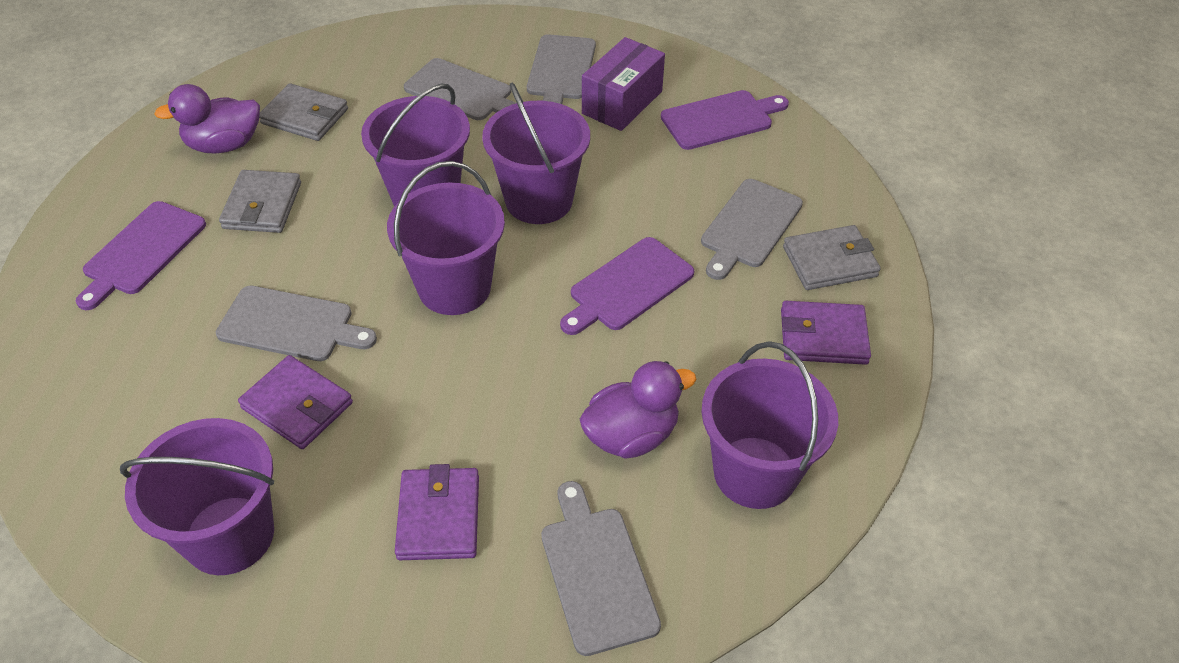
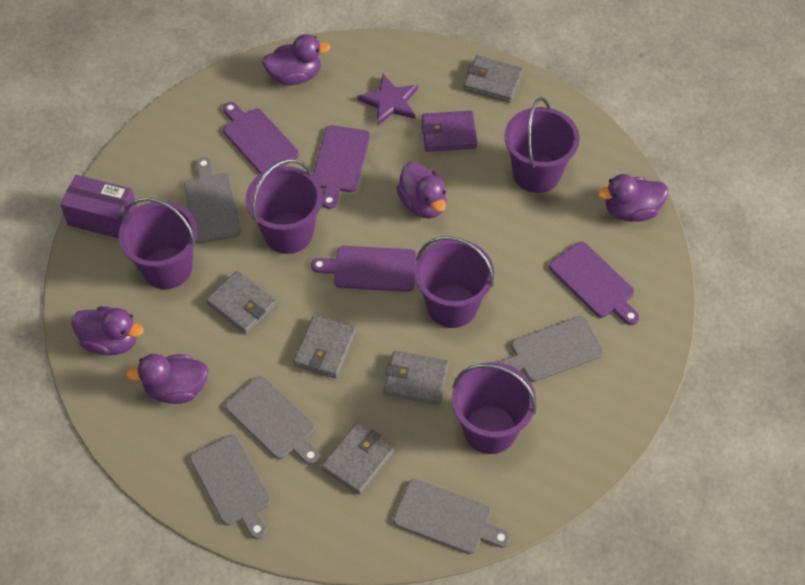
grey wallet: 3 -> 5
purple cutting board: 3 -> 4
purple duck: 2 -> 5
purple star: 0 -> 1
purple wallet: 3 -> 1

